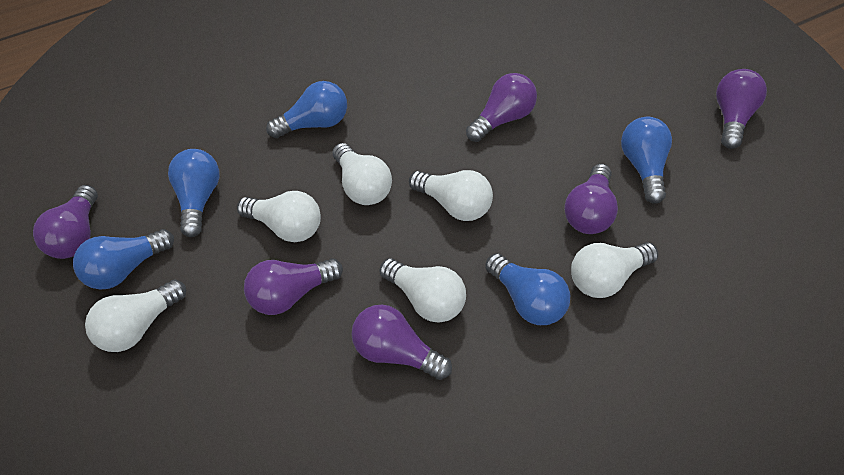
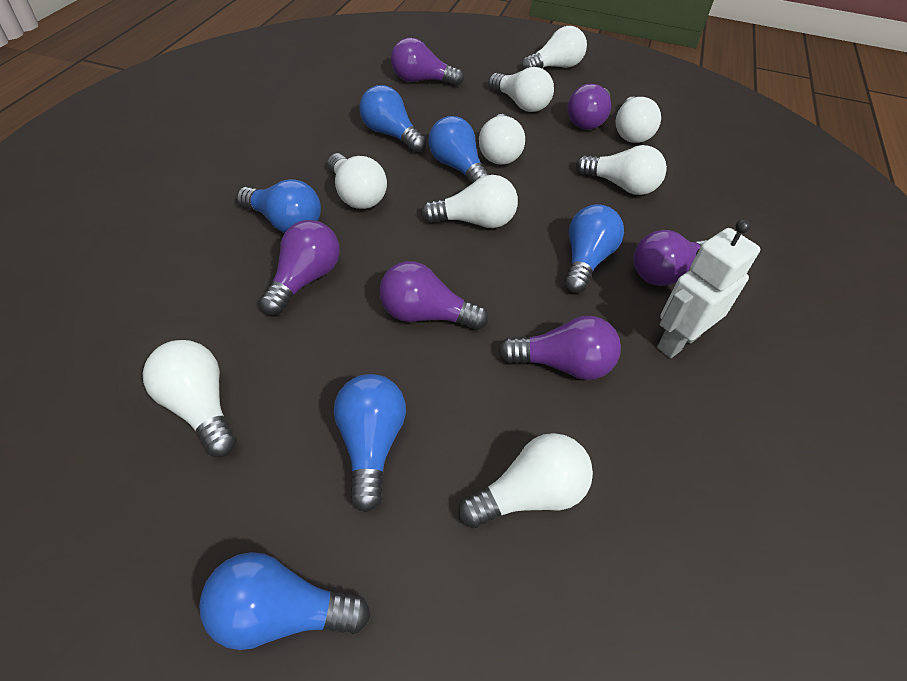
blue light bulb: 5 -> 6
white light bulb: 6 -> 9
white robot: 0 -> 1

